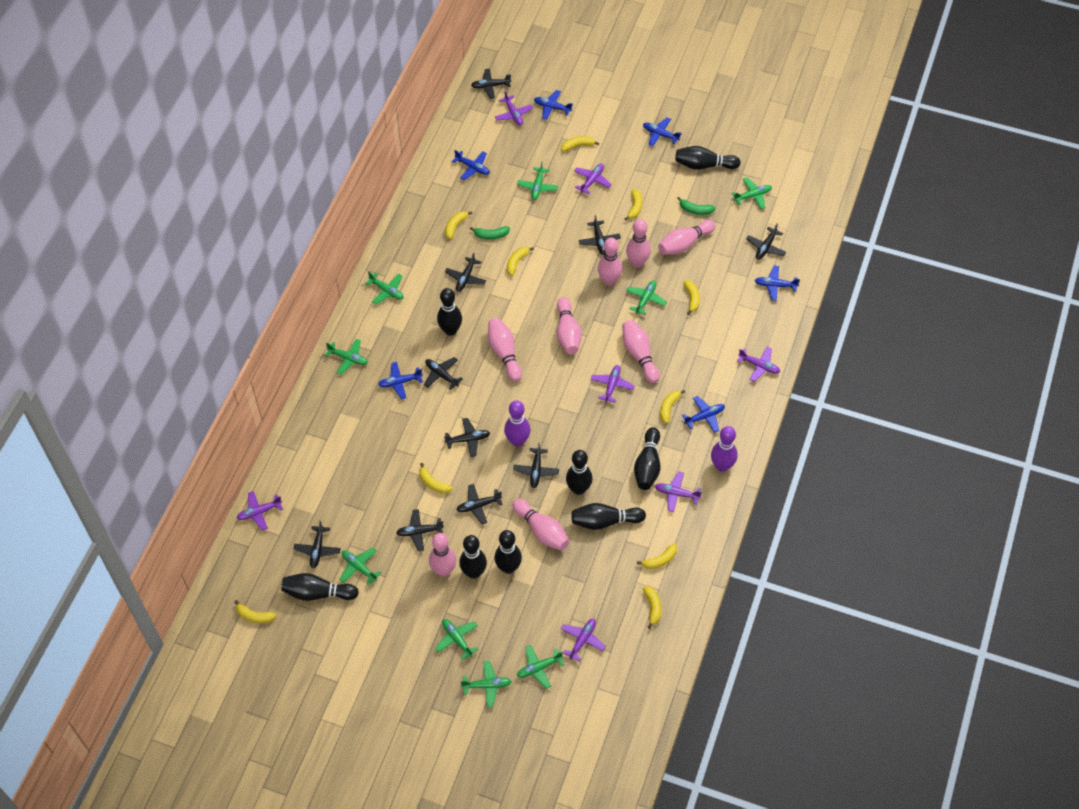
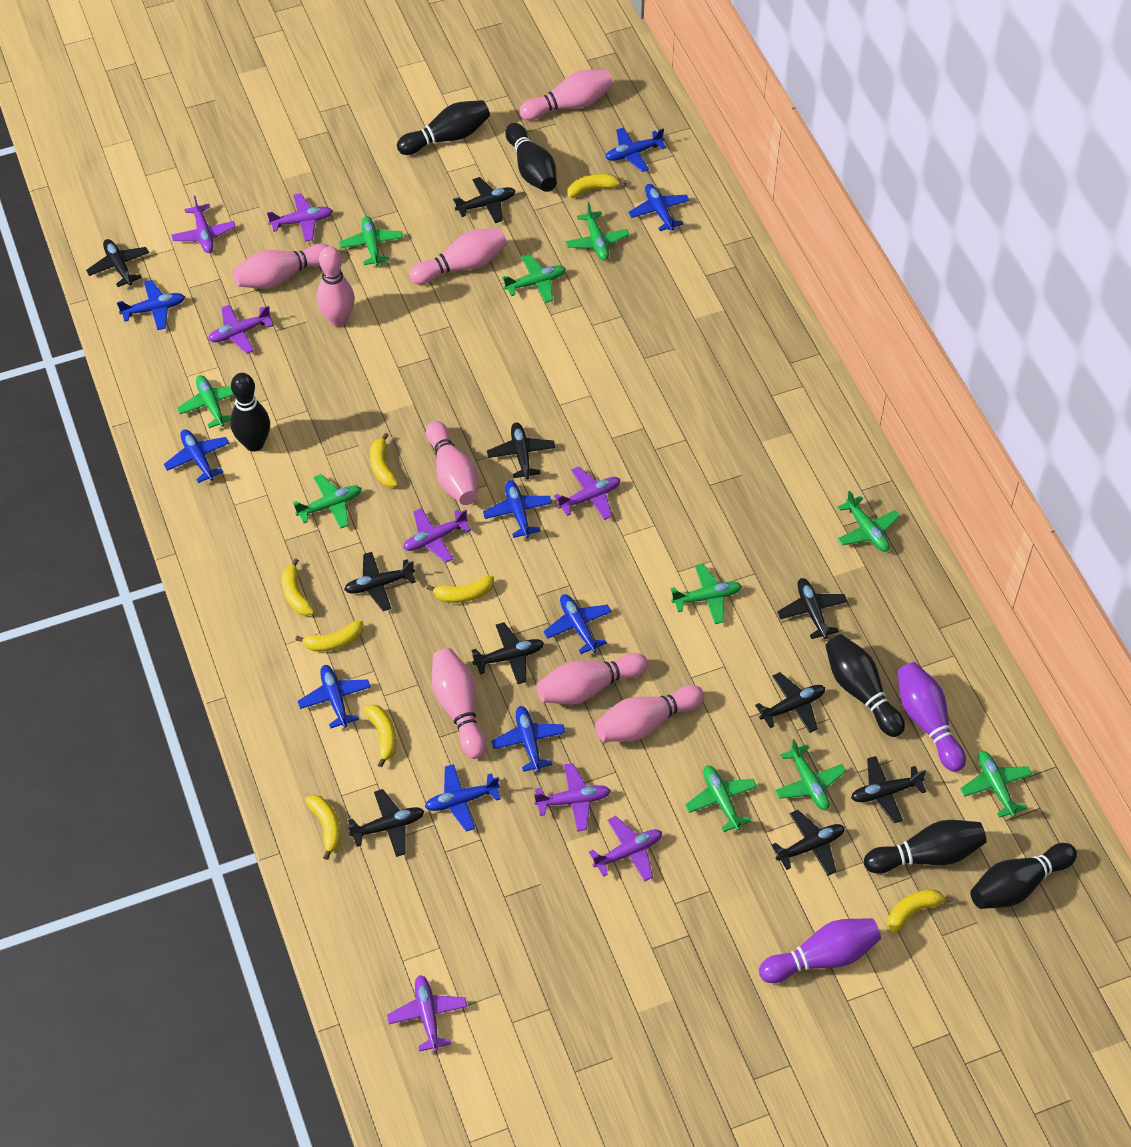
black bowling pin: 8 -> 6
blue plane: 6 -> 9
green banana: 2 -> 0
green plane: 9 -> 10
purple plane: 7 -> 8
yellow banana: 10 -> 8

